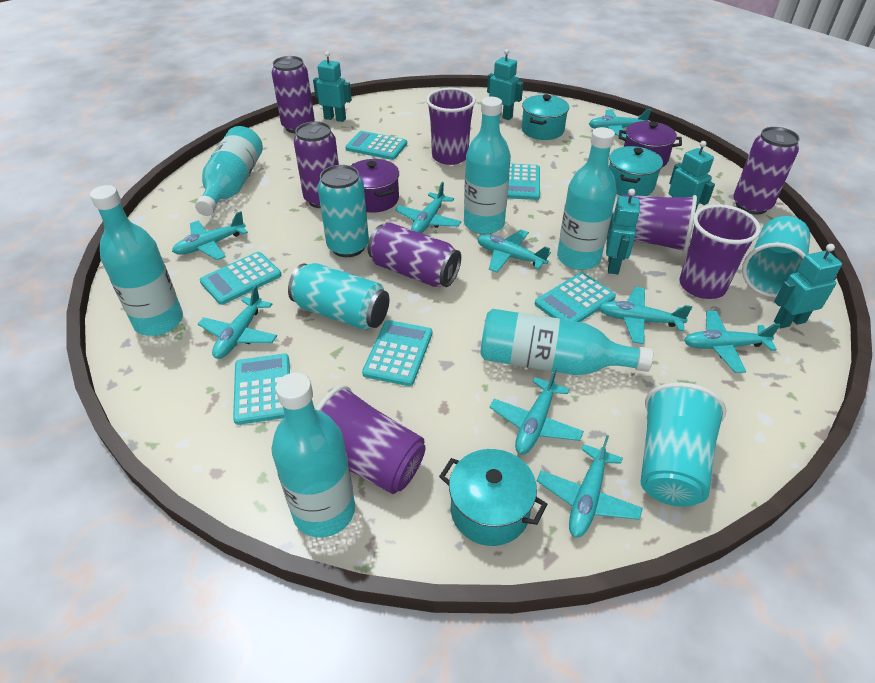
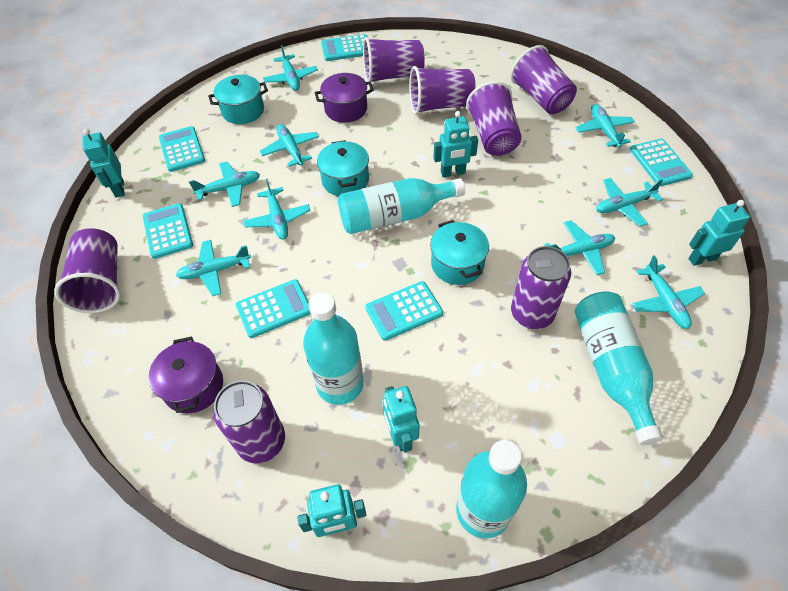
purple can: 4 -> 2
purple cup: 4 -> 5
turquoise bottle: 6 -> 4
turquoise can: 2 -> 0
turquoise cup: 2 -> 0

